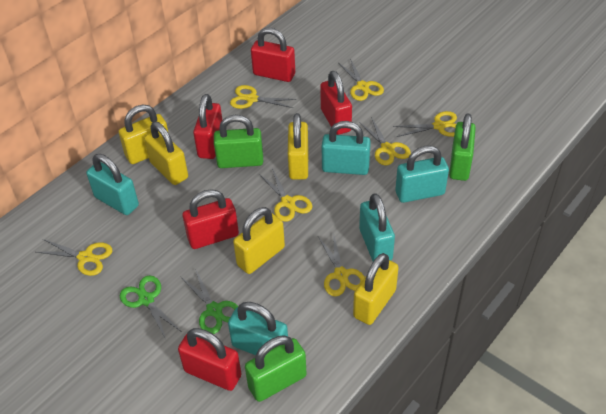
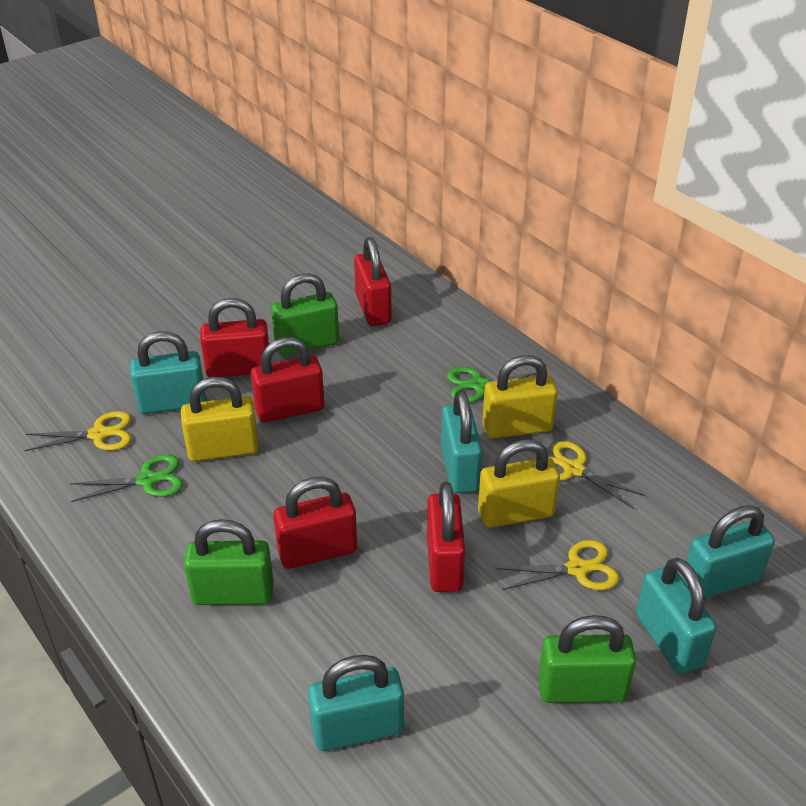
yellow padlock: 5 -> 3
yellow scissors: 7 -> 3

